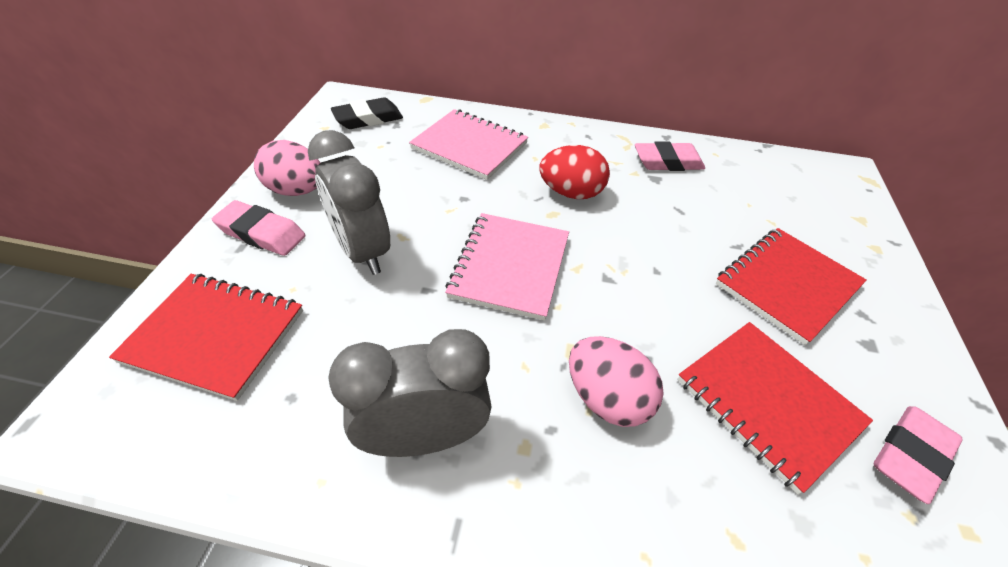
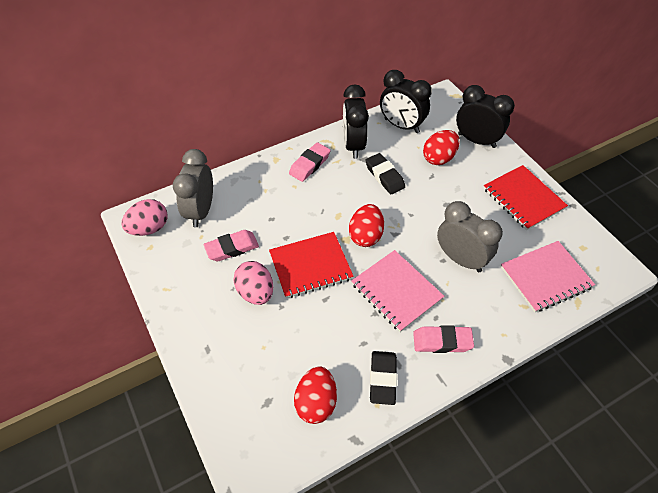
black clock: 0 -> 3
black eraser: 1 -> 2
red egg: 1 -> 3
red notebook: 3 -> 2

